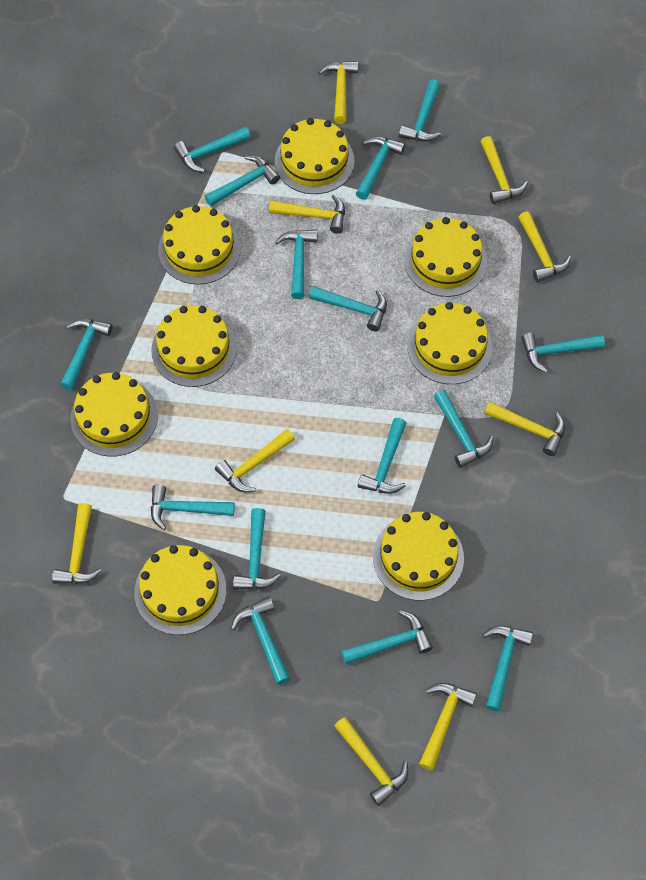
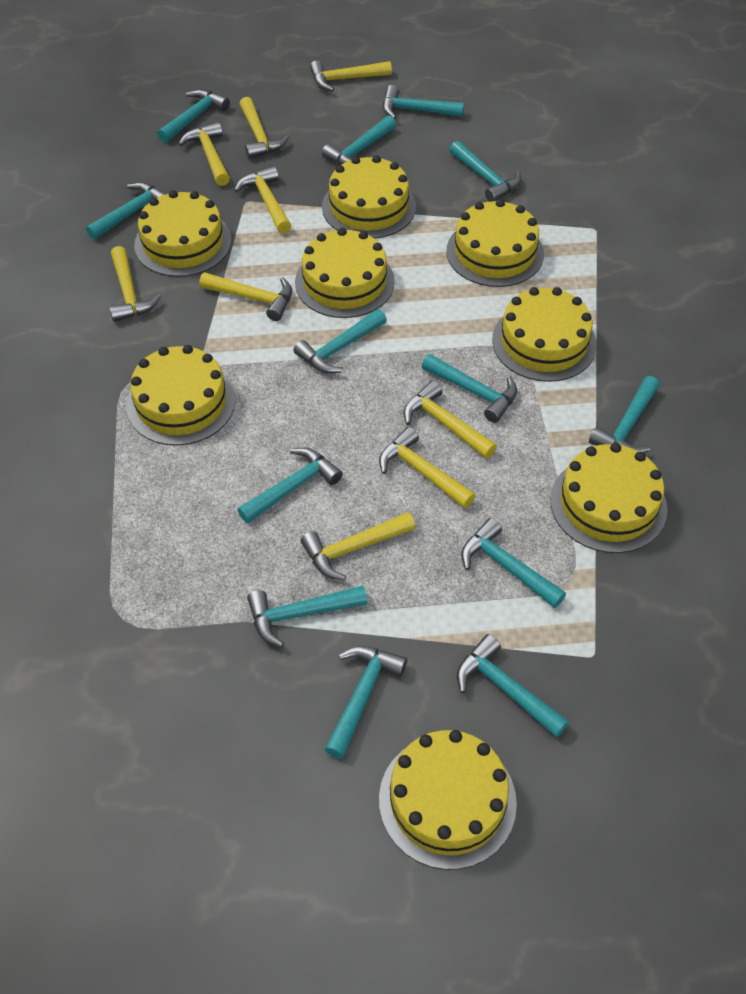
turquoise hammer: 15 -> 13

